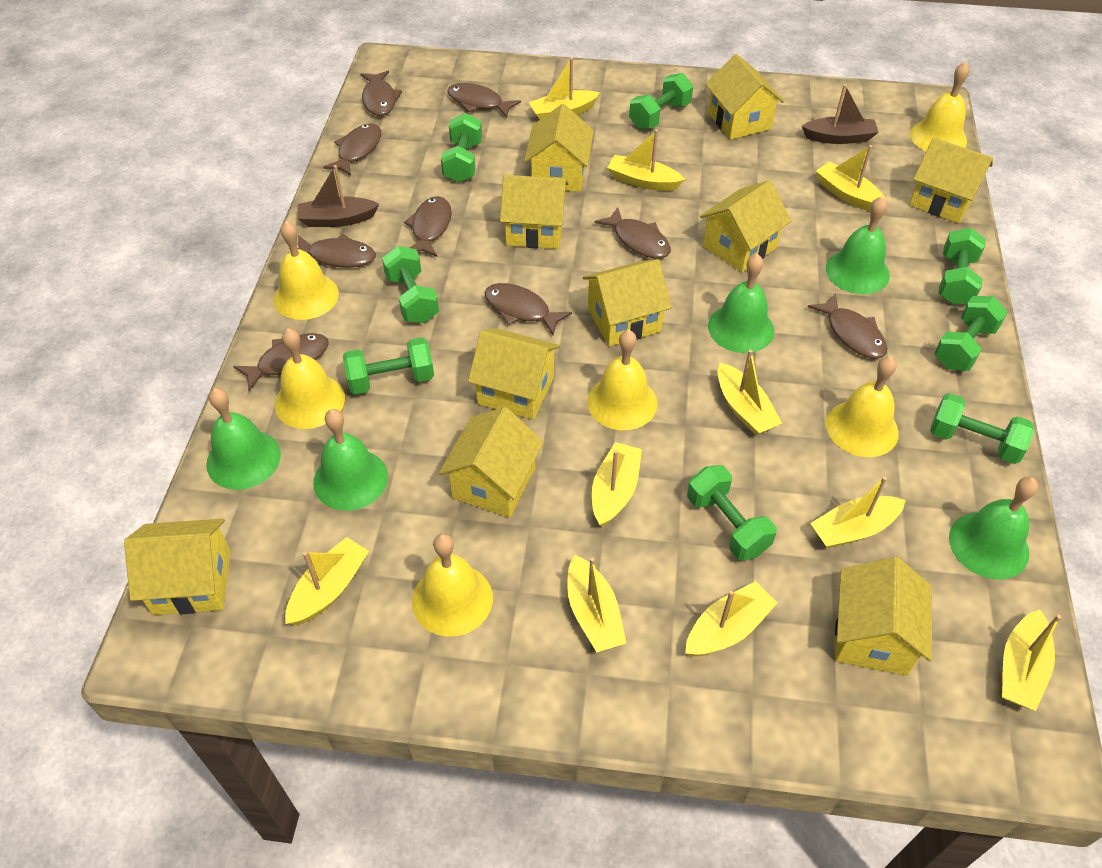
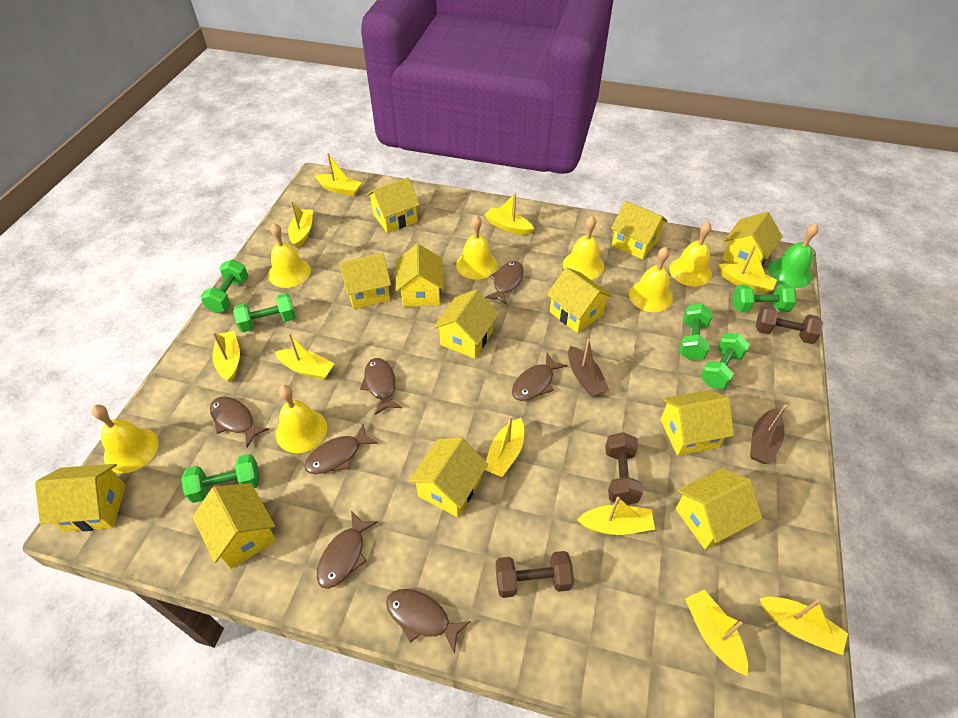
brown dumbbell: 0 -> 3
brown fish: 9 -> 7
green bell: 5 -> 1
green dumbbell: 8 -> 6
yellow bell: 6 -> 7
yellow house: 10 -> 12

